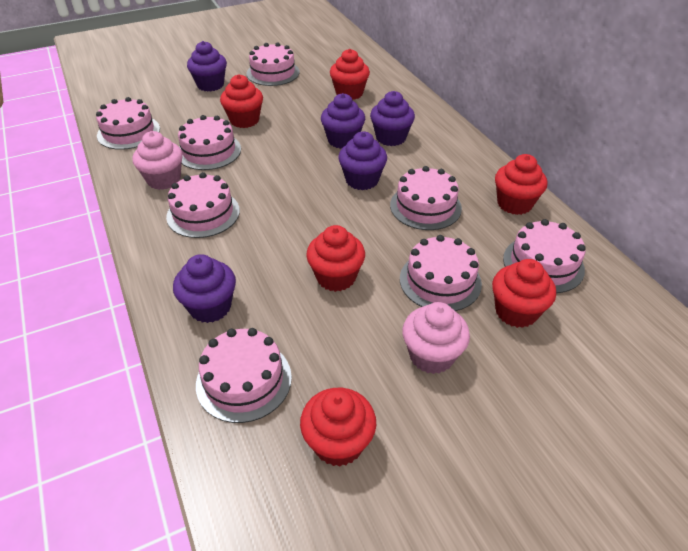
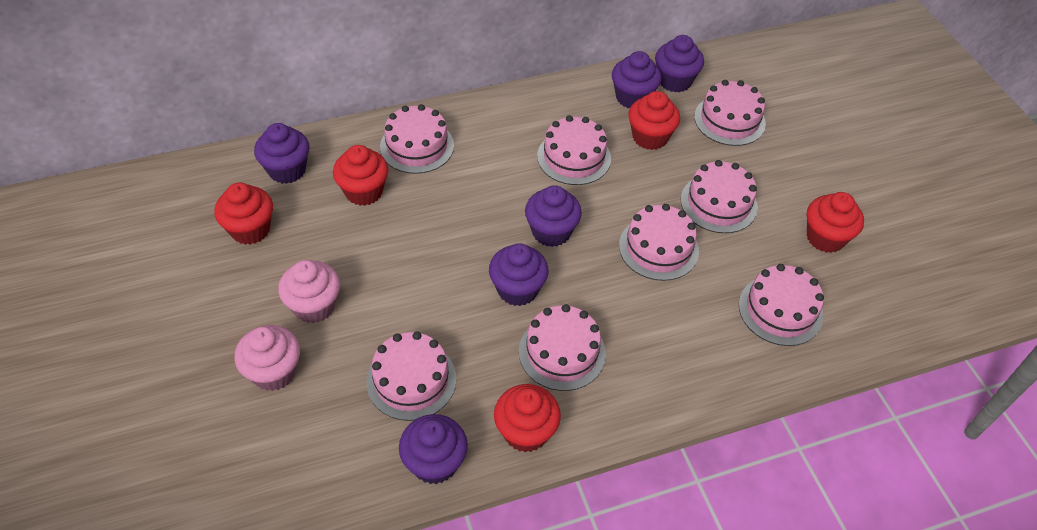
purple cupcake: 5 -> 6
red cupcake: 6 -> 5

